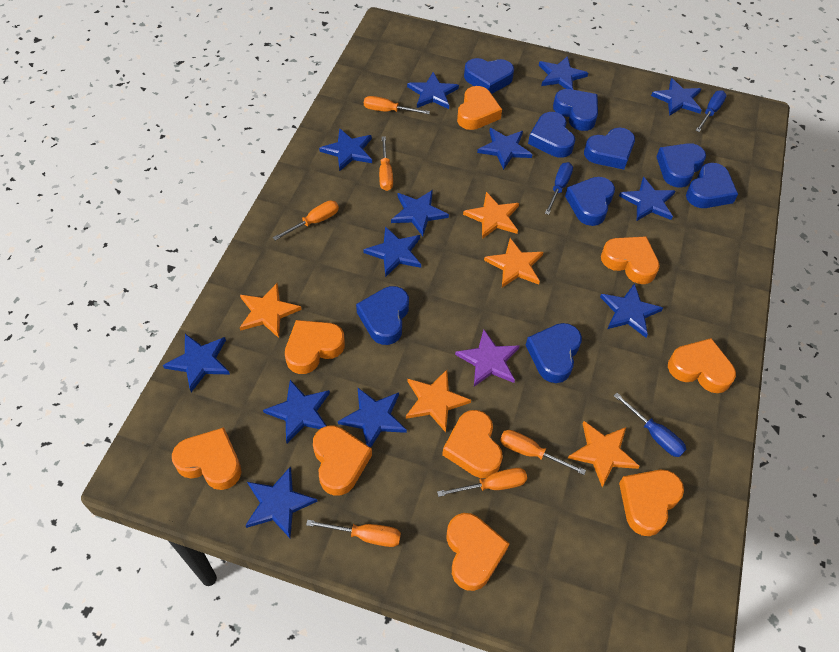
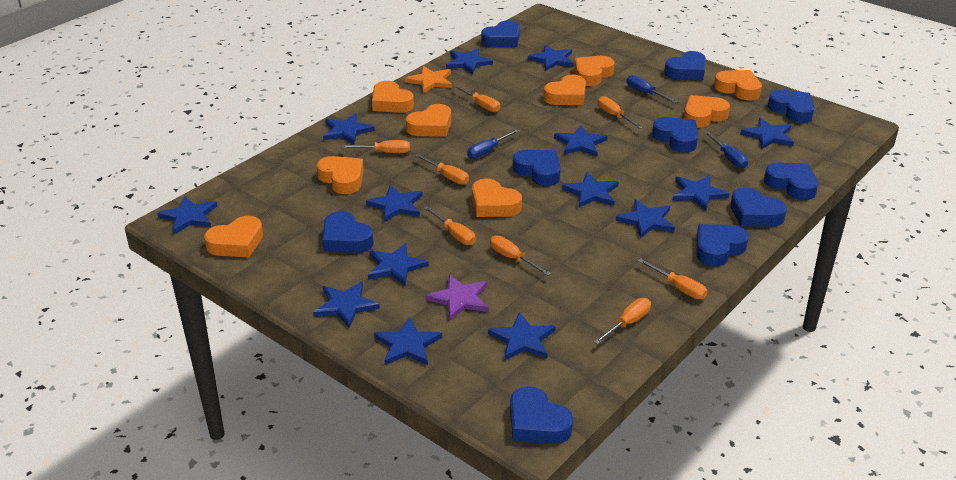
blue heart: 9 -> 10
blue star: 13 -> 14
orange screwdriver: 6 -> 8
orange star: 5 -> 1

